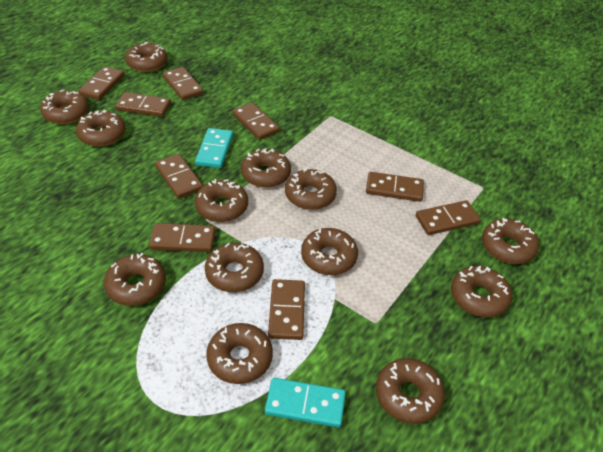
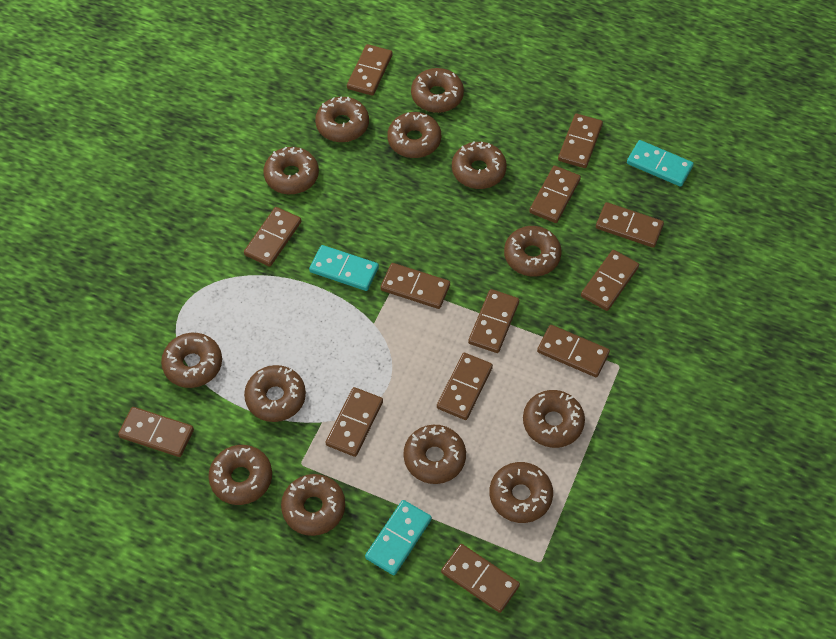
brown domino: 9 -> 13
turquoise domino: 2 -> 3

